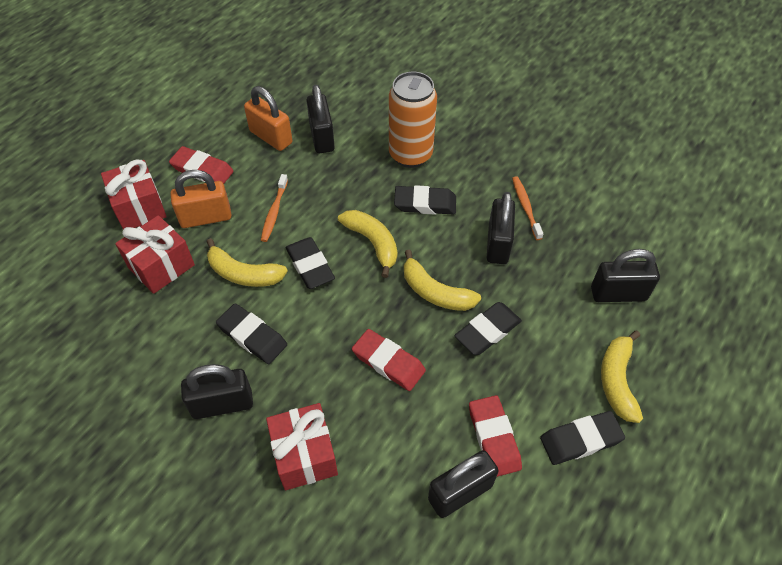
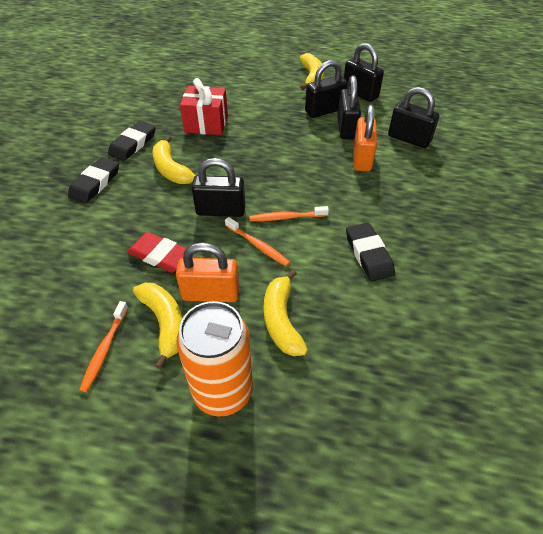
black eraser: 5 -> 3
orange toothbrush: 2 -> 3
red eraser: 3 -> 1
red gift: 3 -> 1

